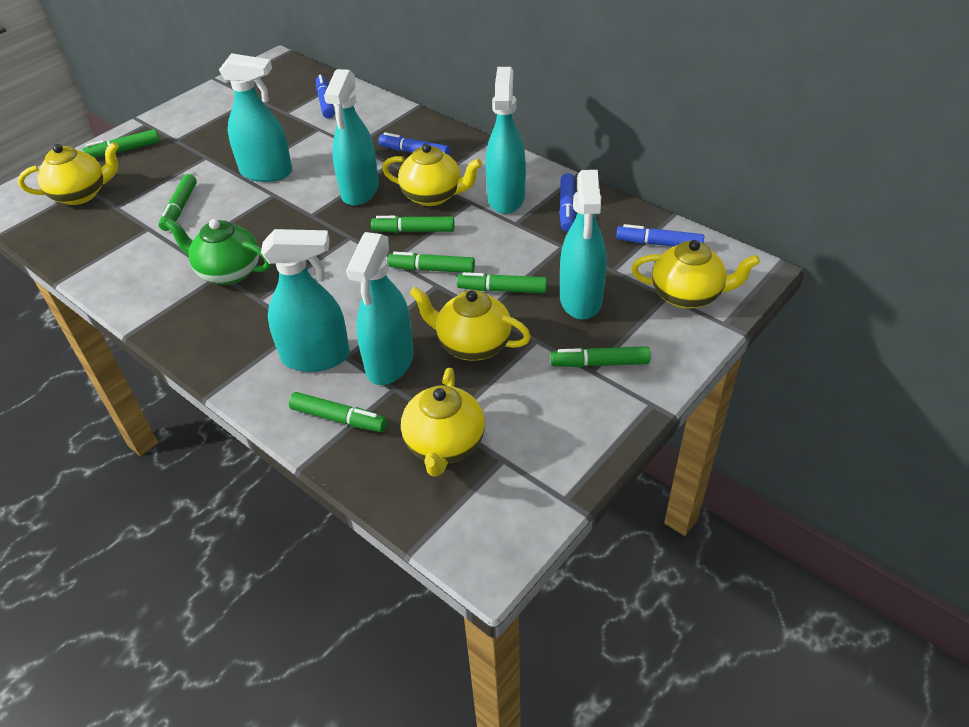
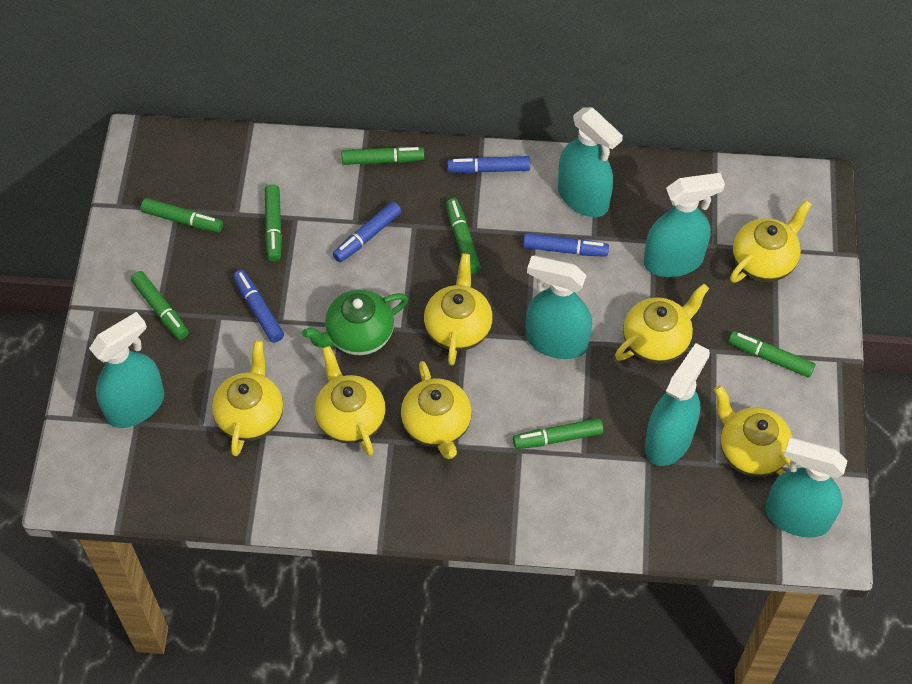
yellow teapot: 5 -> 7

